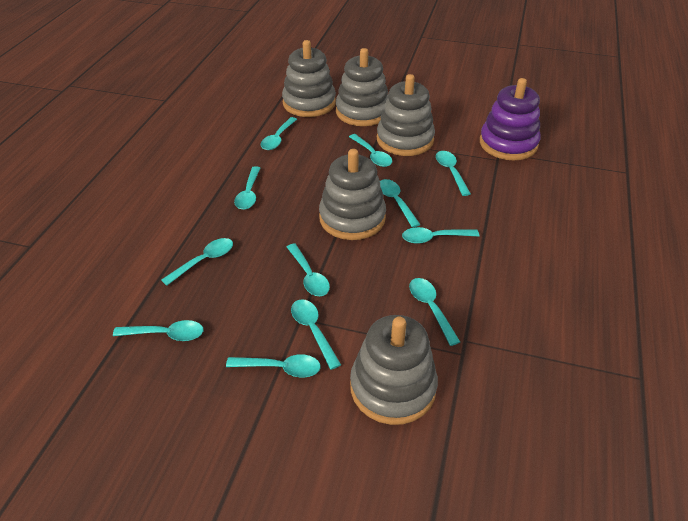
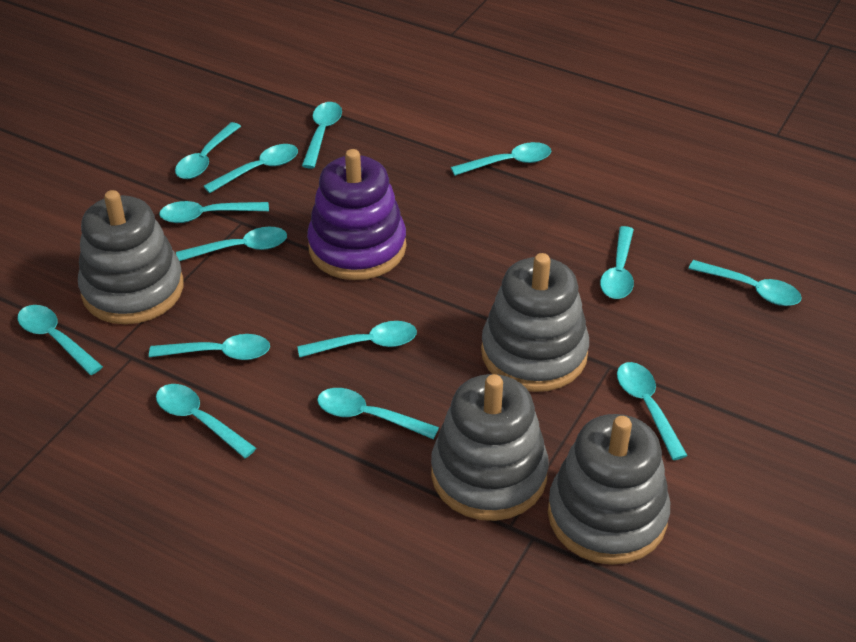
grey stacking toy: 5 -> 4
turquoise spoon: 12 -> 14

